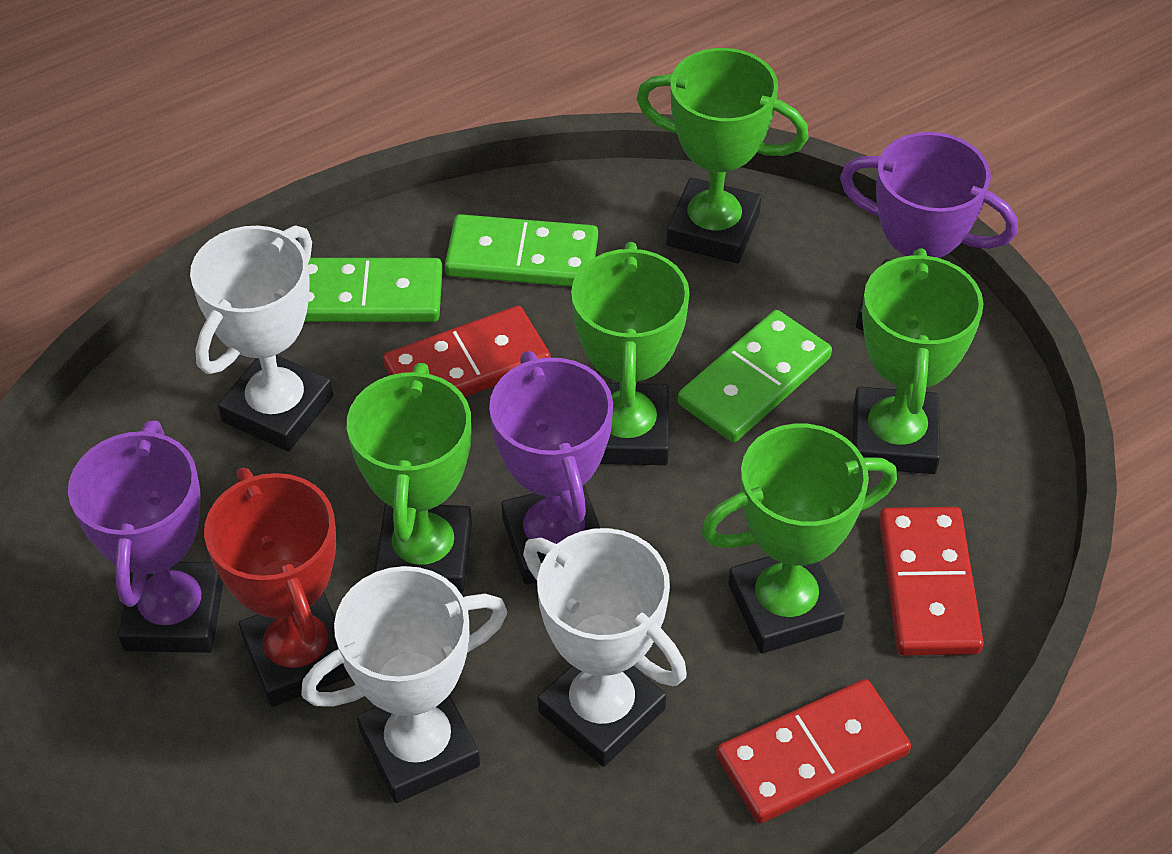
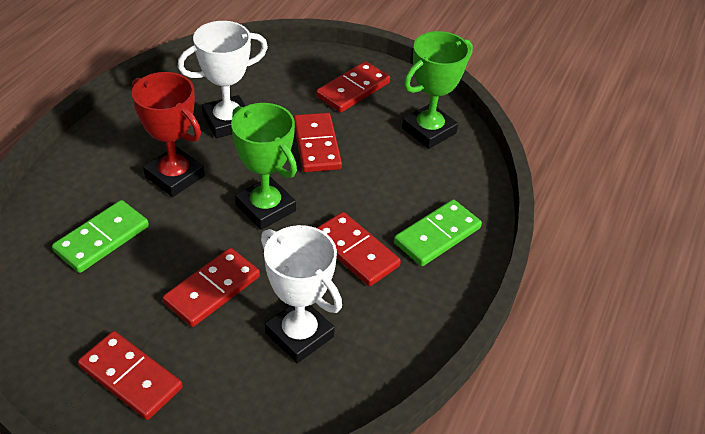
green domino: 3 -> 2
green trophy: 5 -> 2
purple trophy: 3 -> 0
red domino: 3 -> 5
white trophy: 3 -> 2

